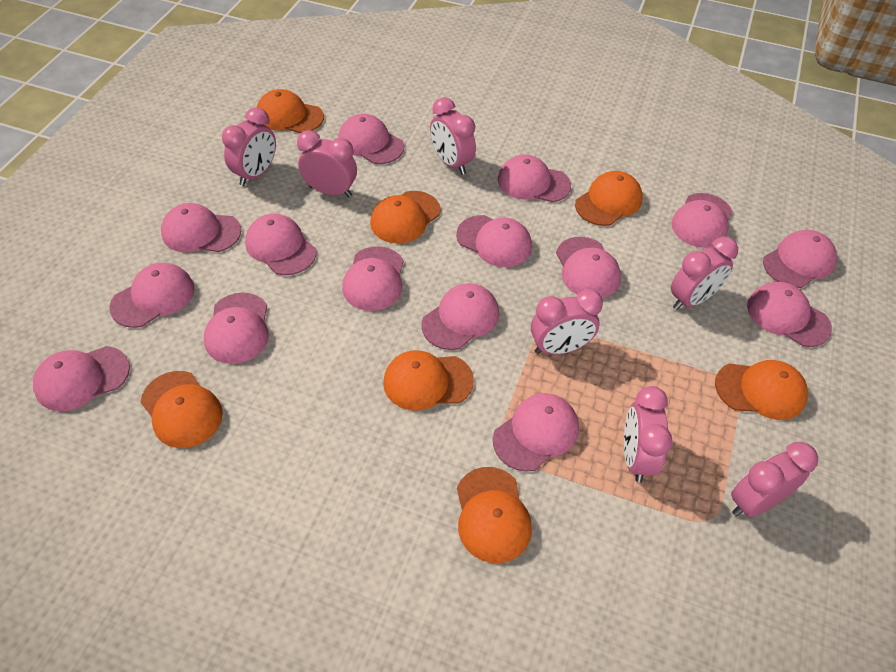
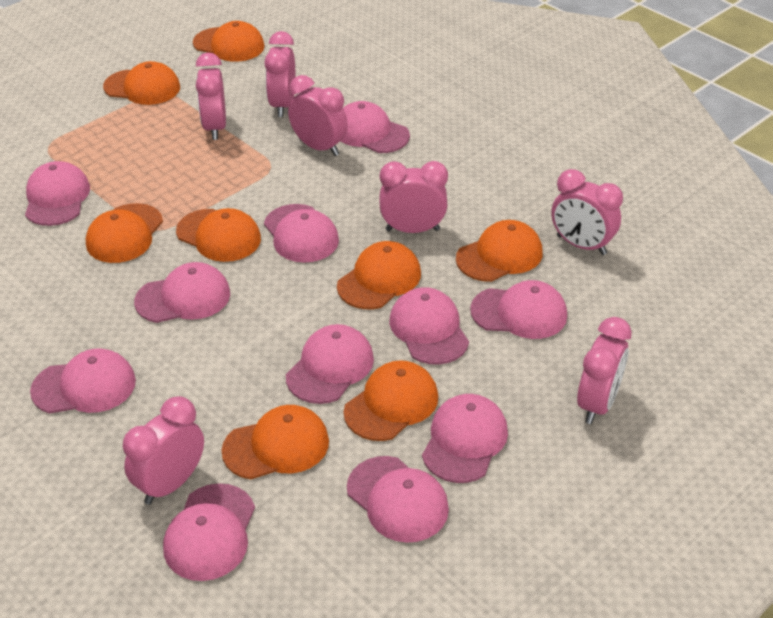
orange cap: 7 -> 8
pink cap: 15 -> 11

